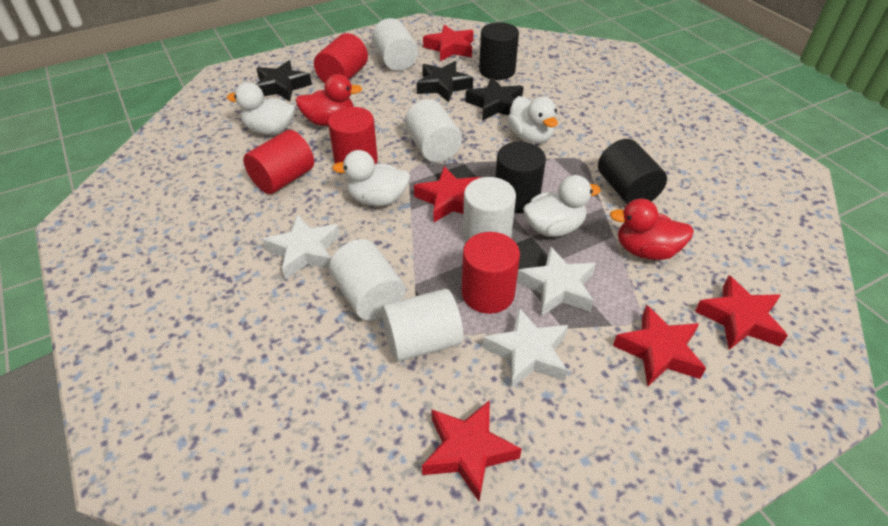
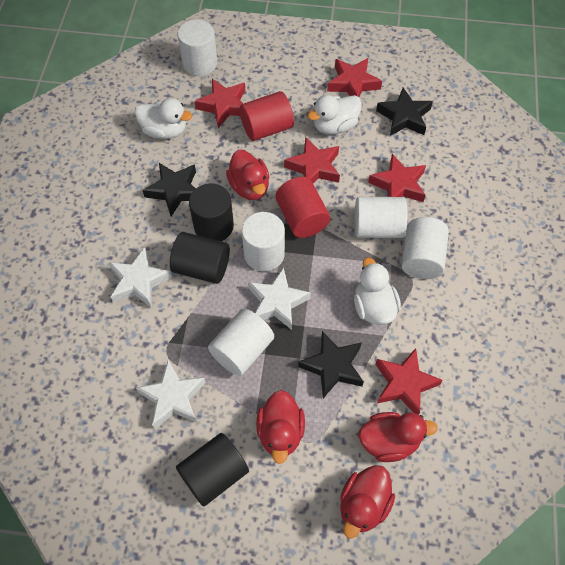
red cylinder: 4 -> 2
red duck: 2 -> 4
white duck: 4 -> 3

